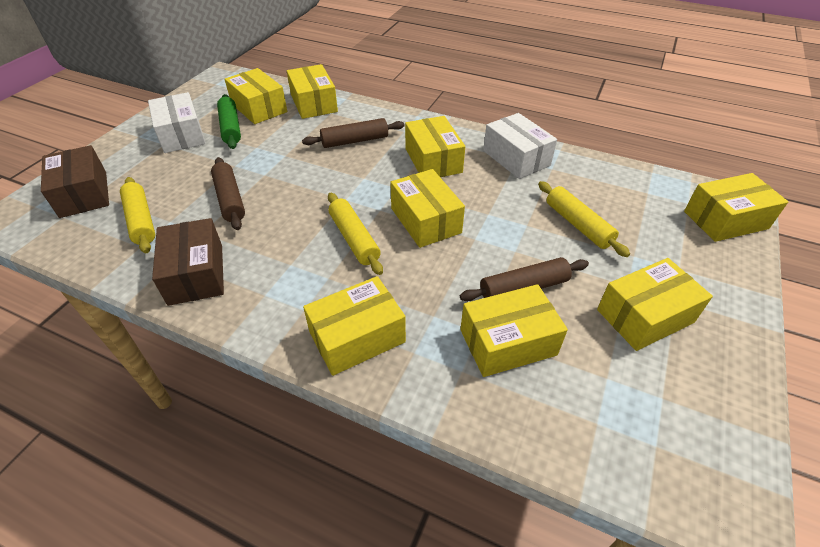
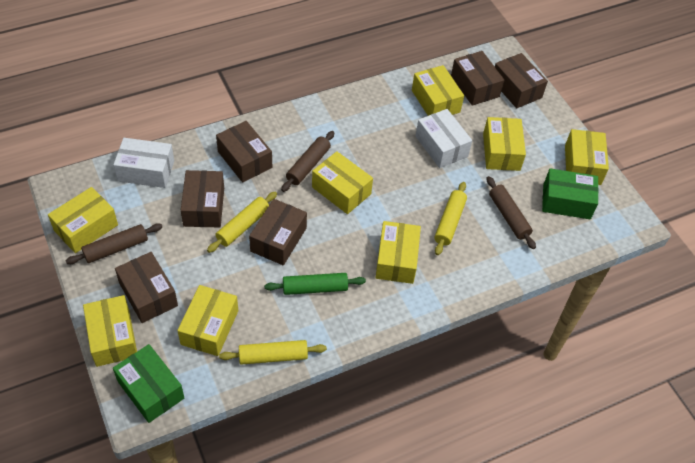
brown box: 2 -> 6
green box: 0 -> 2

